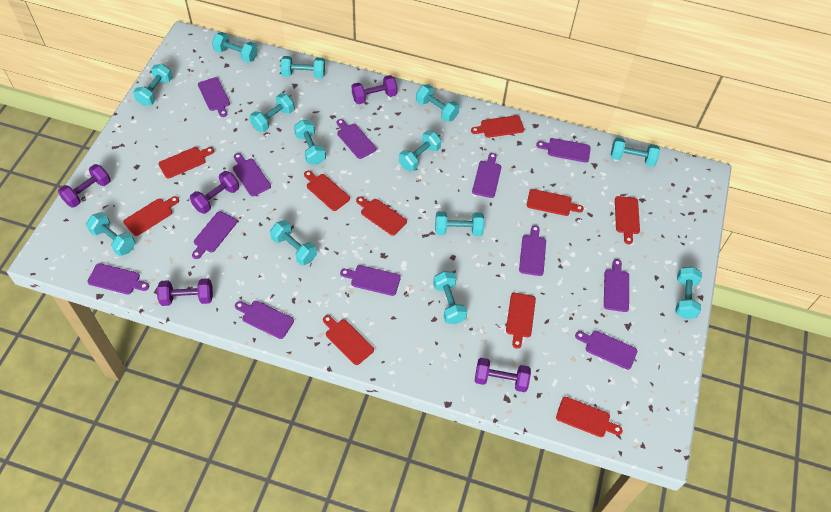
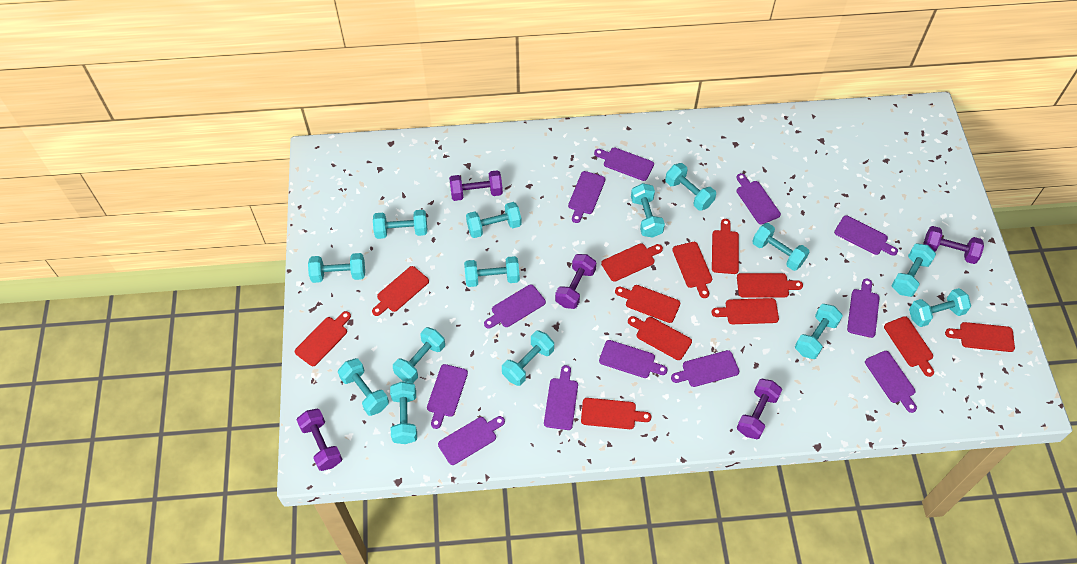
red cutting board: 10 -> 12
turquoise dumbbell: 13 -> 14

